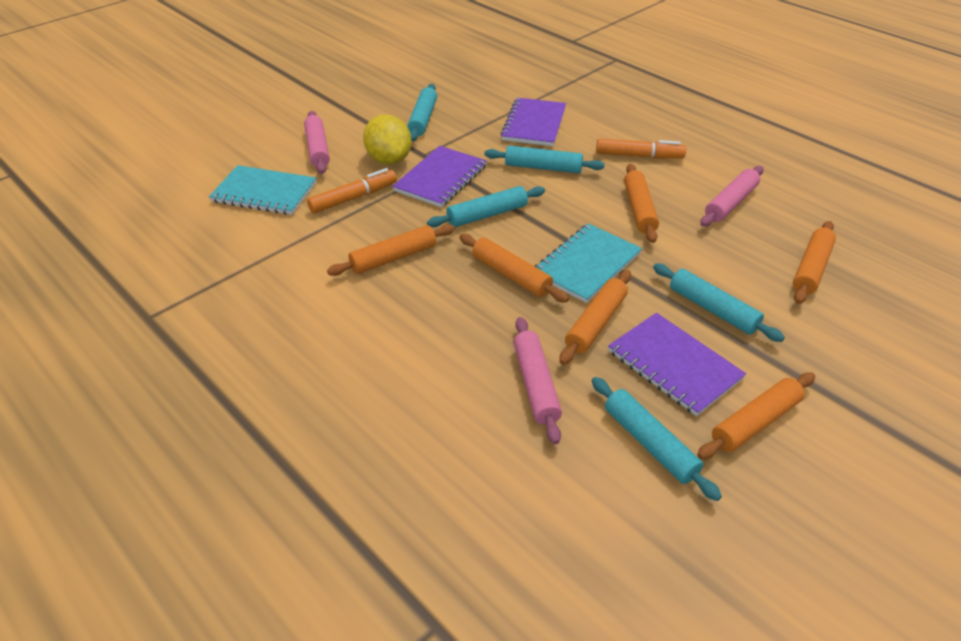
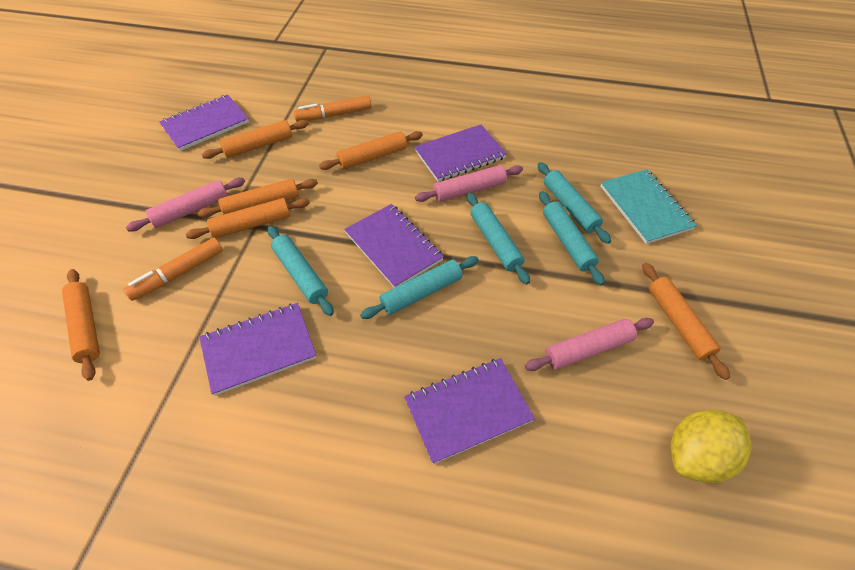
purple notebook: 3 -> 5
turquoise notebook: 2 -> 1

